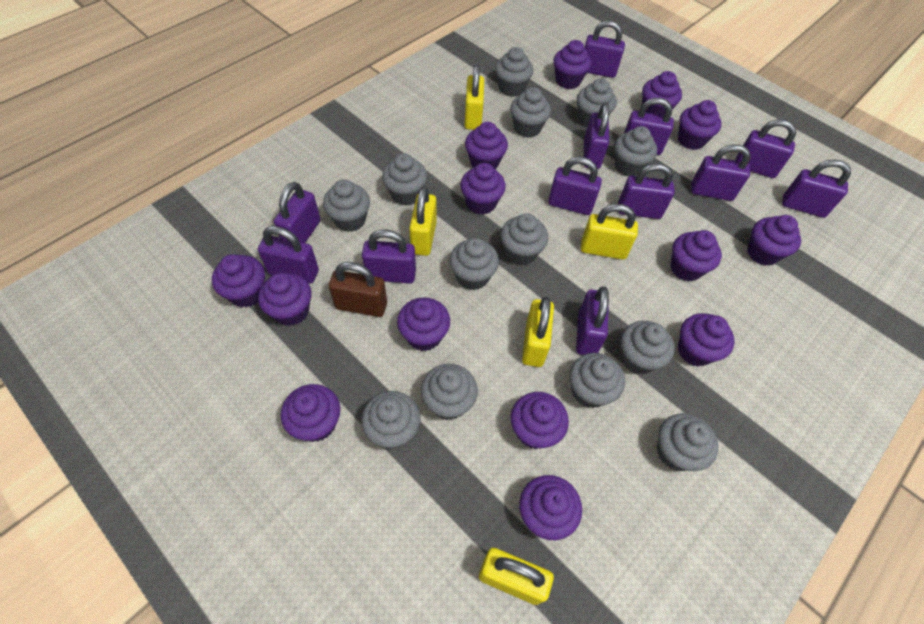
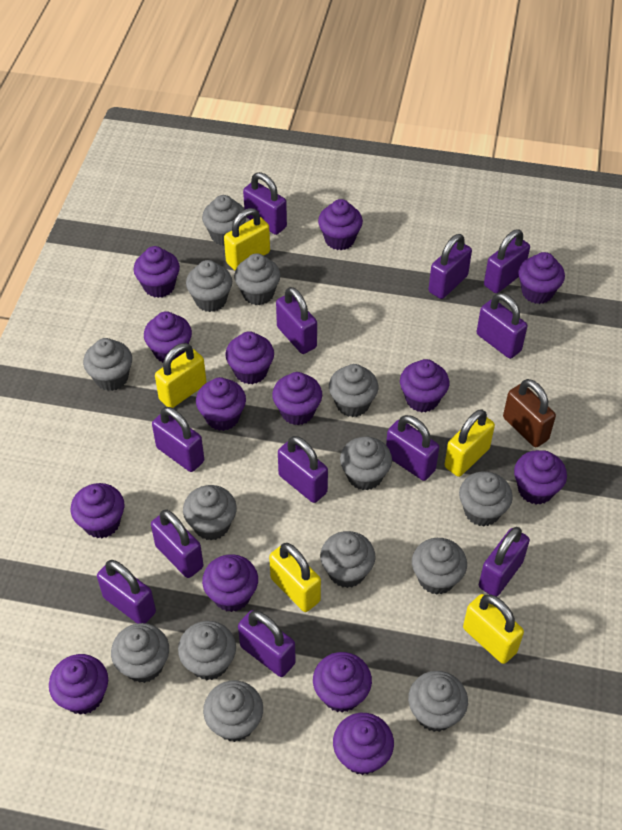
grey cupcake: 13 -> 14

